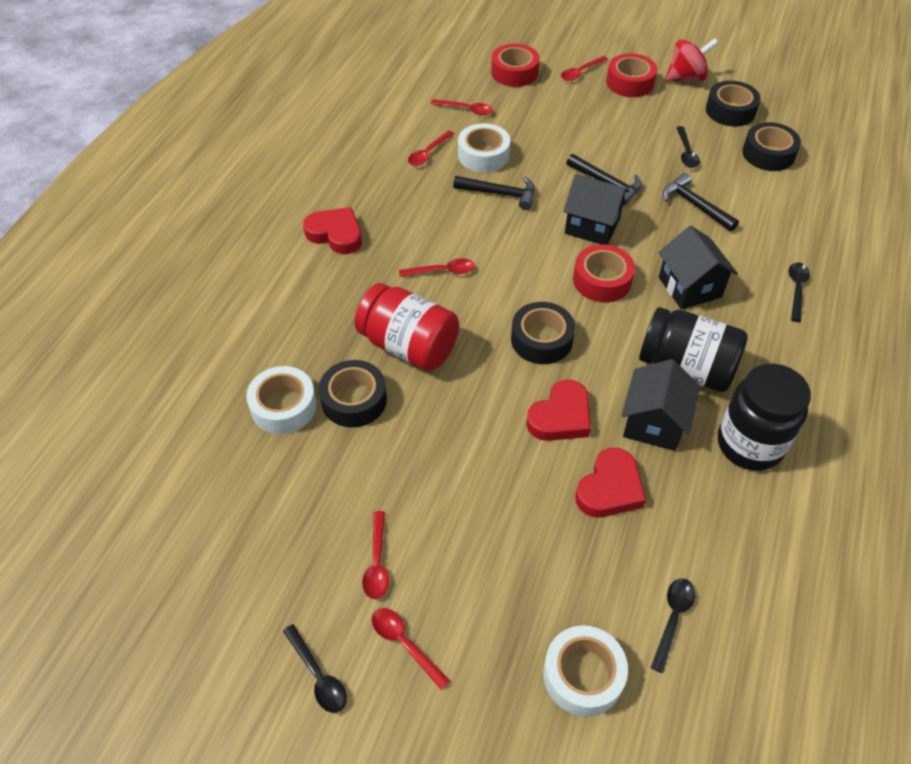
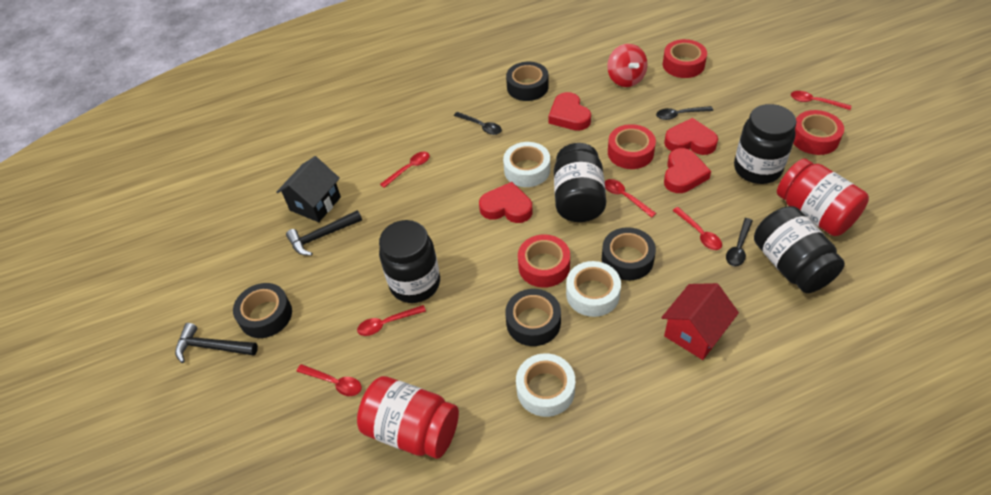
black hammer: 3 -> 2
black house: 3 -> 1
black jar: 2 -> 4
black spoon: 4 -> 3
red heart: 3 -> 4
red house: 0 -> 1
red jar: 1 -> 2
red tape: 3 -> 4

